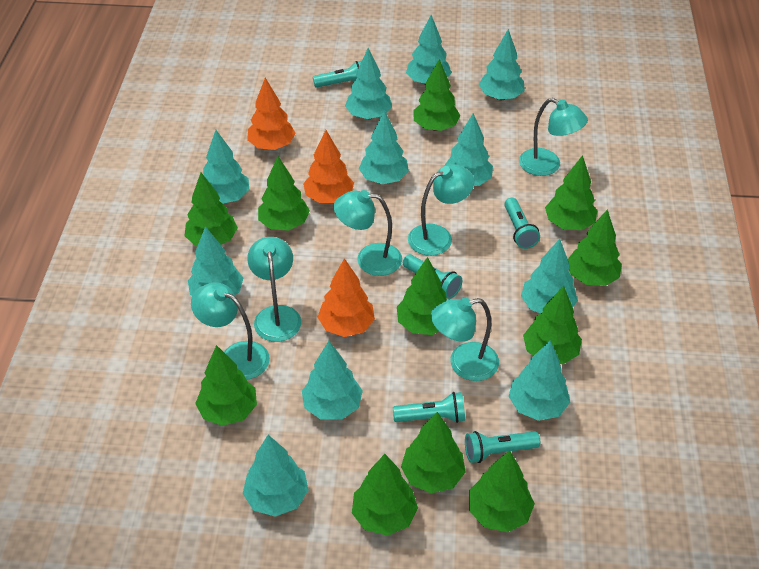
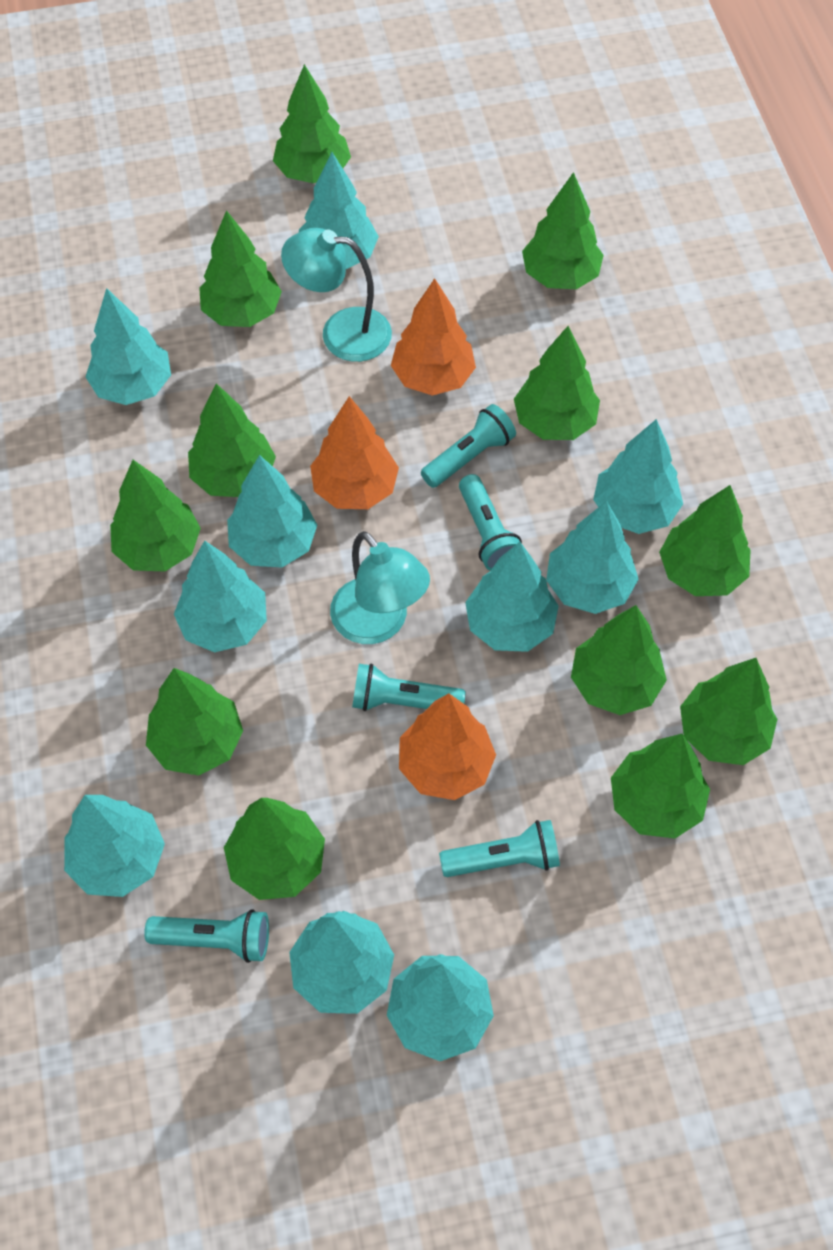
green tree: 11 -> 12
turquoise lamp: 6 -> 2
turquoise tree: 11 -> 10

